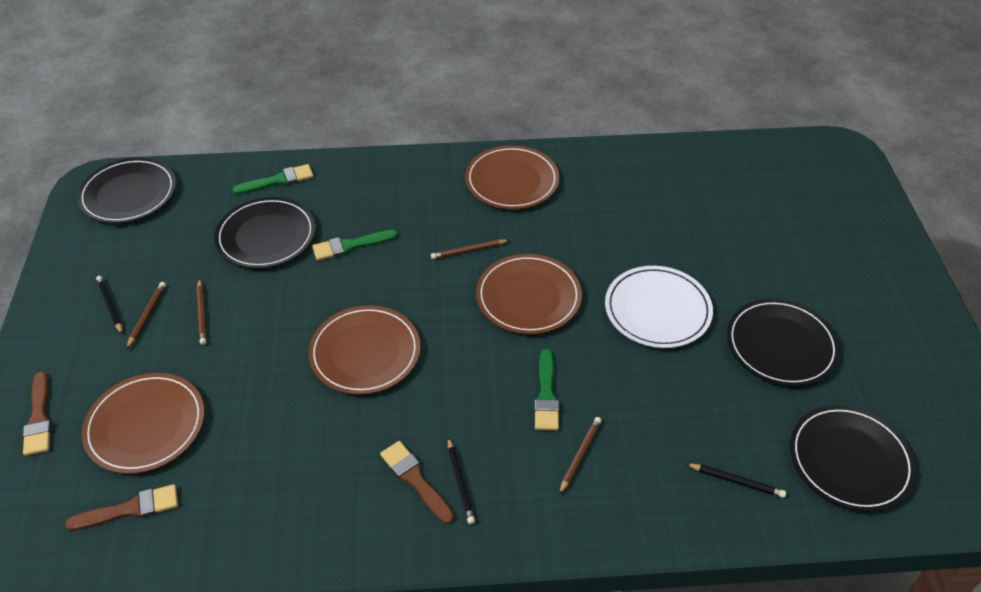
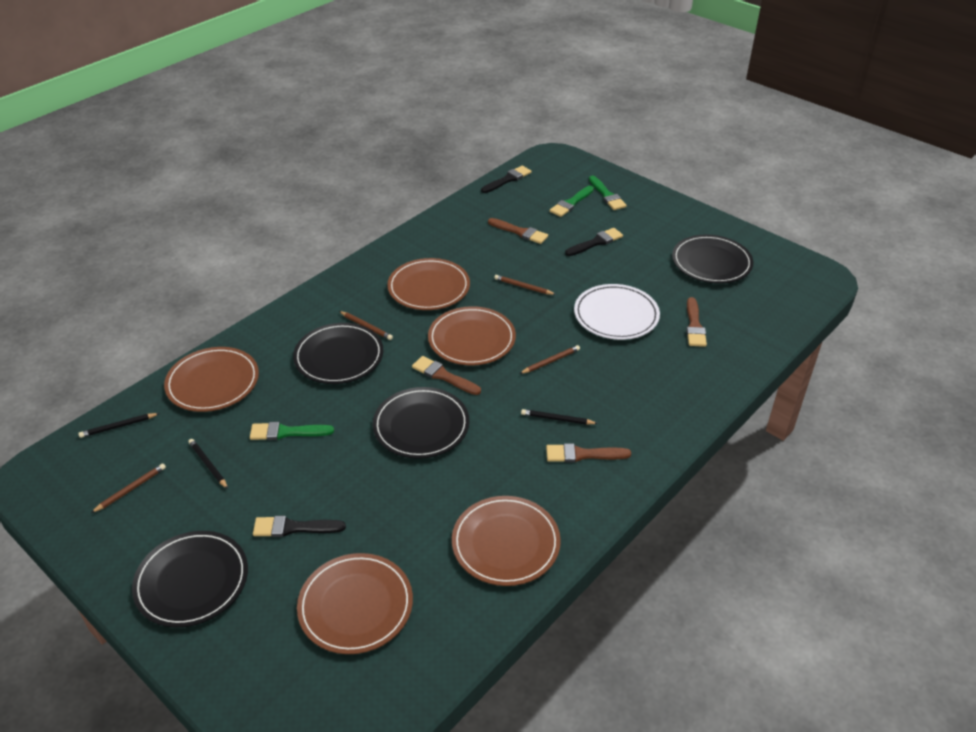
black brush: 0 -> 3
brown brush: 3 -> 4
brown plate: 4 -> 5

